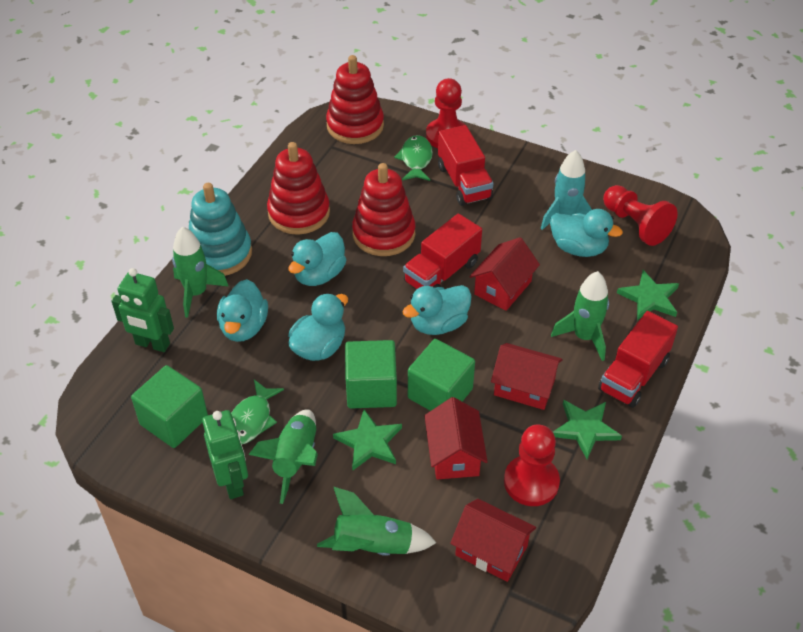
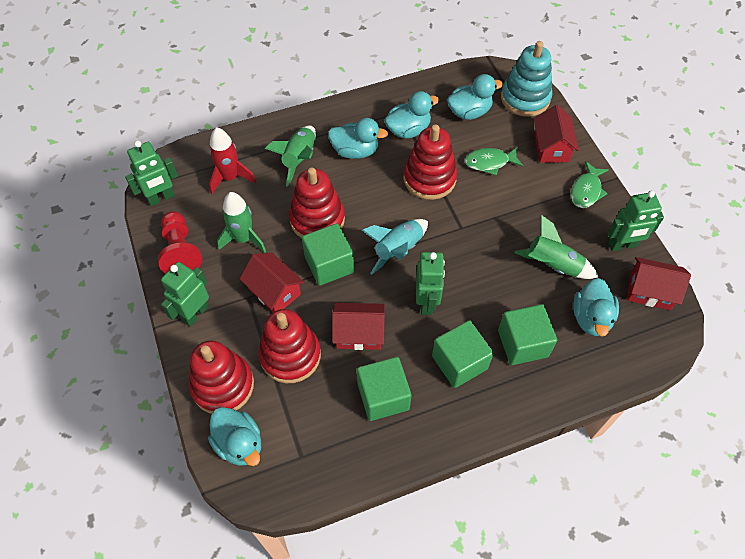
green cube: 3 -> 4
green robot: 2 -> 4
green rocket: 4 -> 3
green star: 3 -> 0
red pawn: 3 -> 1
red rocket: 0 -> 1
red stacking toy: 3 -> 4
red truck: 3 -> 0

